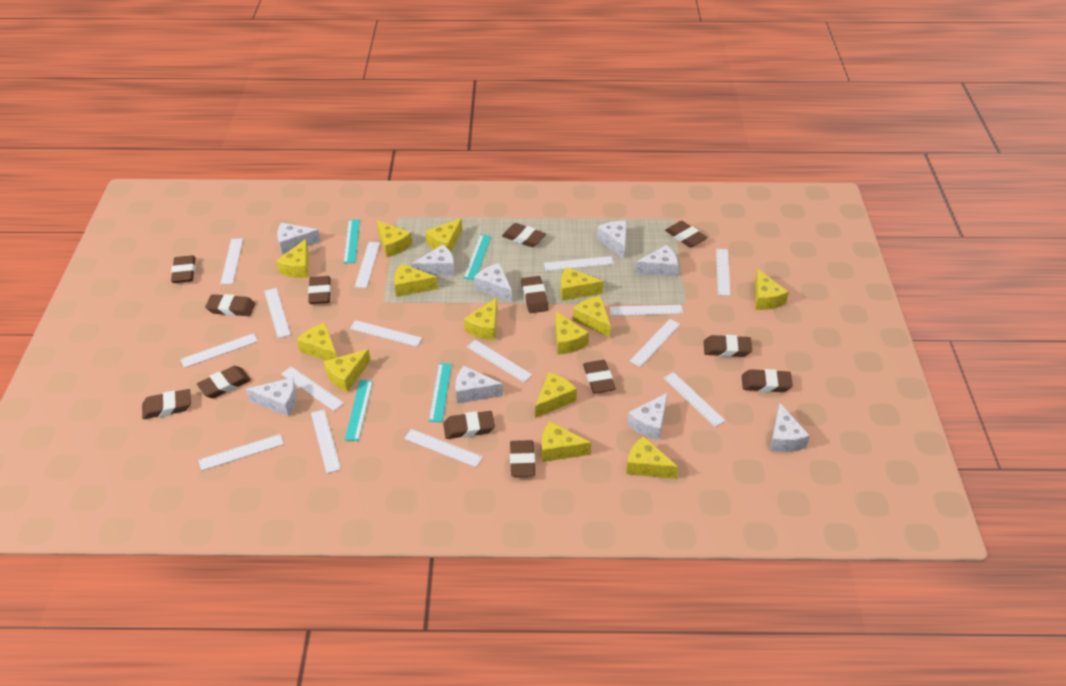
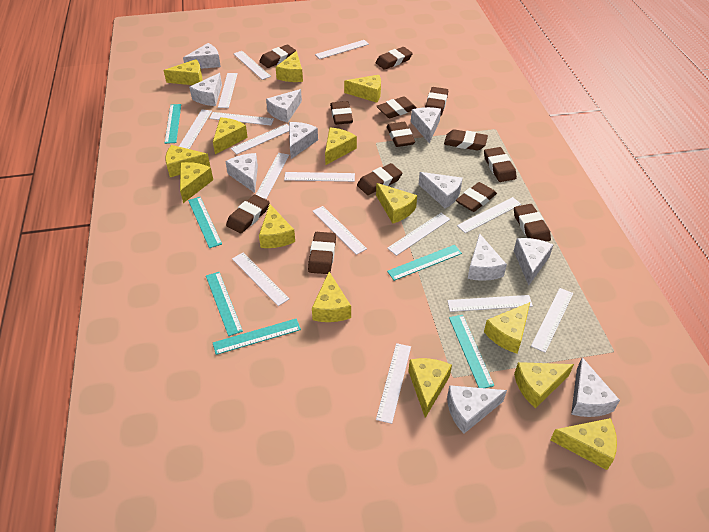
turquoise ruler: 4 -> 6
white cheese: 9 -> 11

